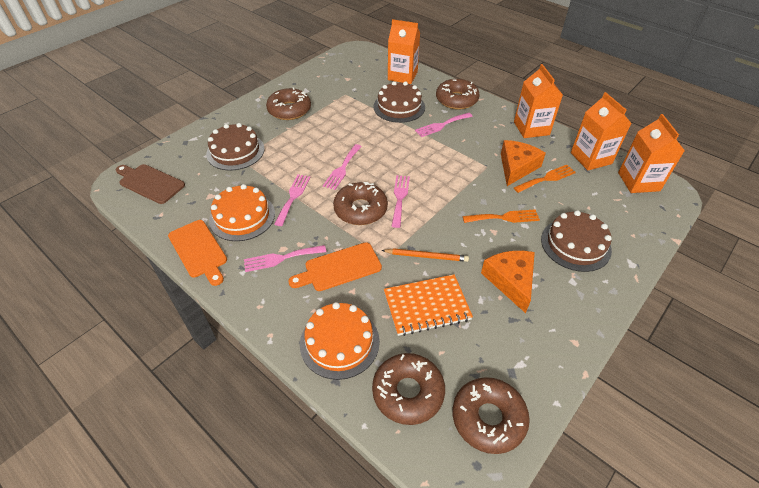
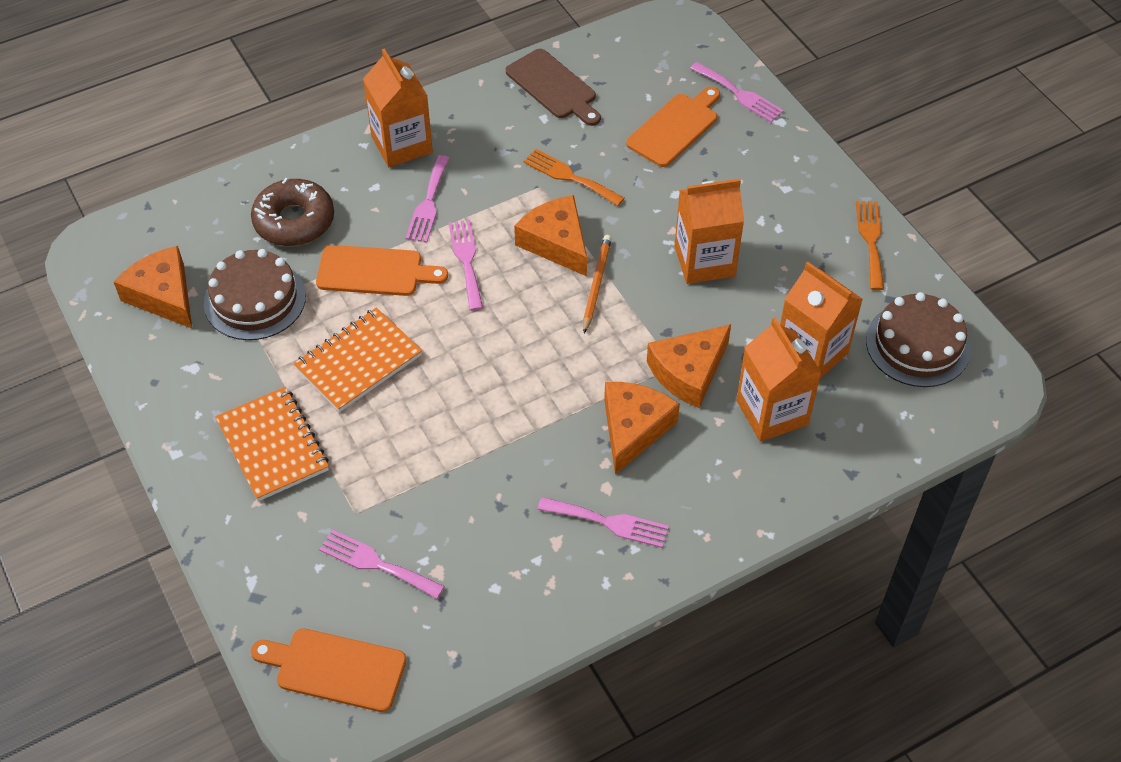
brown cake: 3 -> 2
brown donut: 5 -> 1
orange cake: 2 -> 0
orange cheese: 2 -> 4
orange cutting board: 2 -> 3
orange notebook: 1 -> 2

